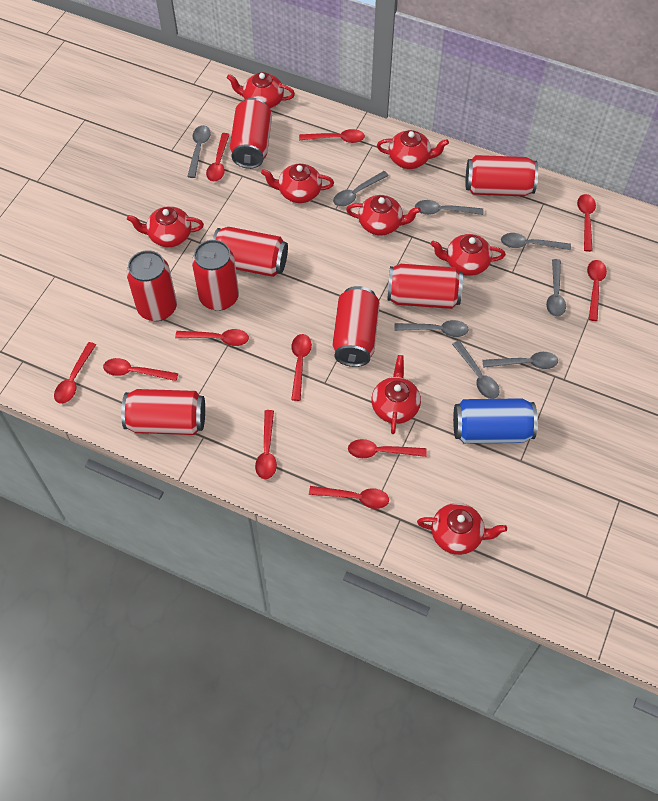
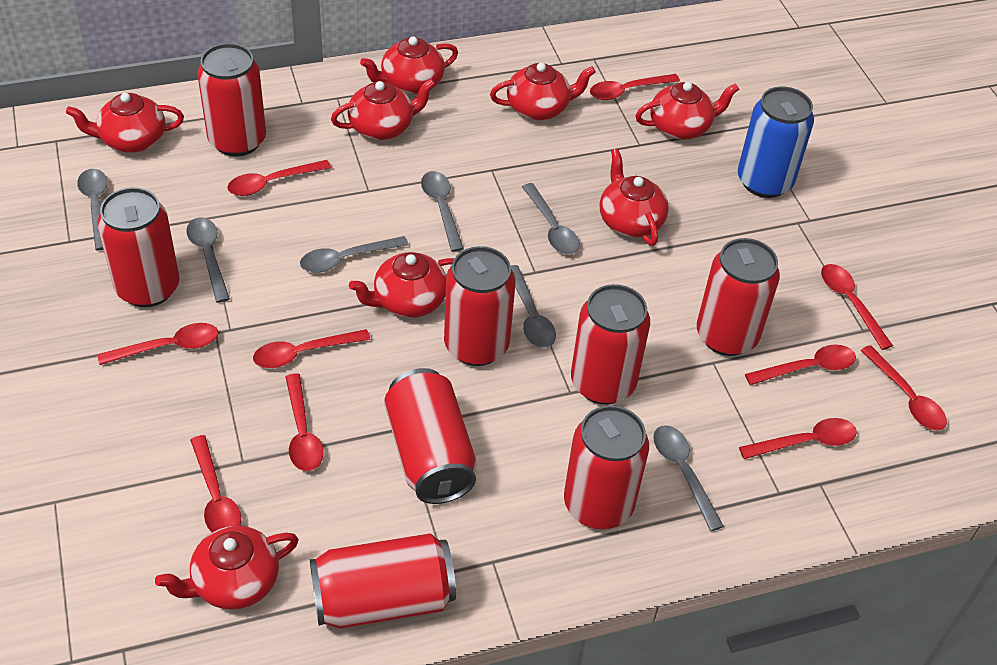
grey spoon: 8 -> 7
red spoon: 11 -> 10

